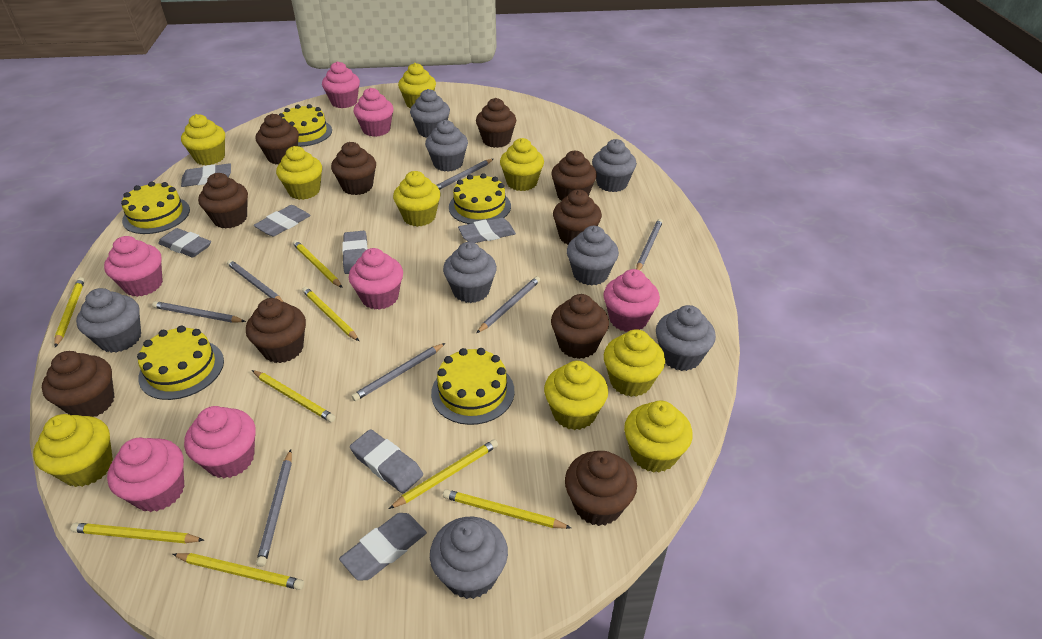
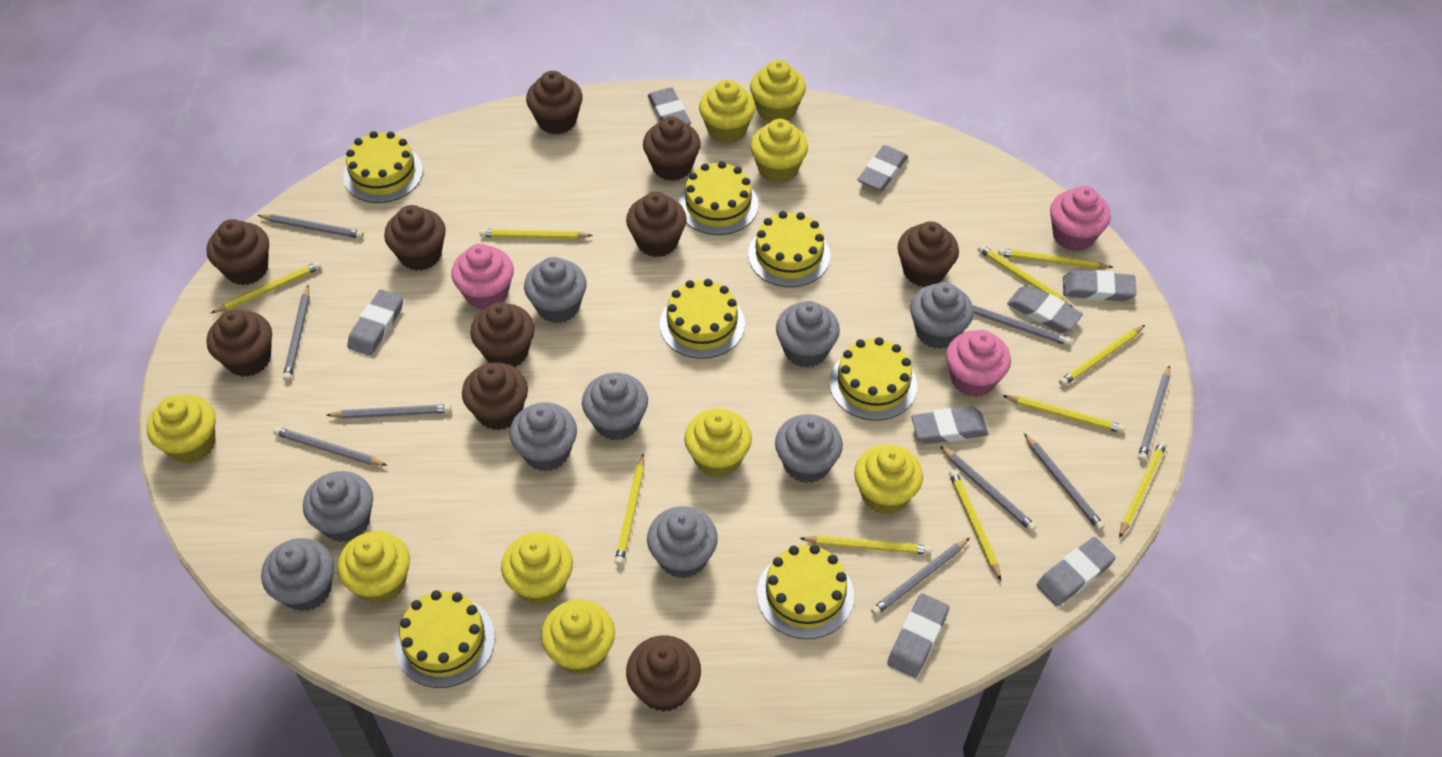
grey cupcake: 8 -> 9
grey eraser: 7 -> 8
grey pencil: 7 -> 9
pink cupcake: 7 -> 3
yellow cake: 5 -> 7
yellow pencil: 8 -> 10

